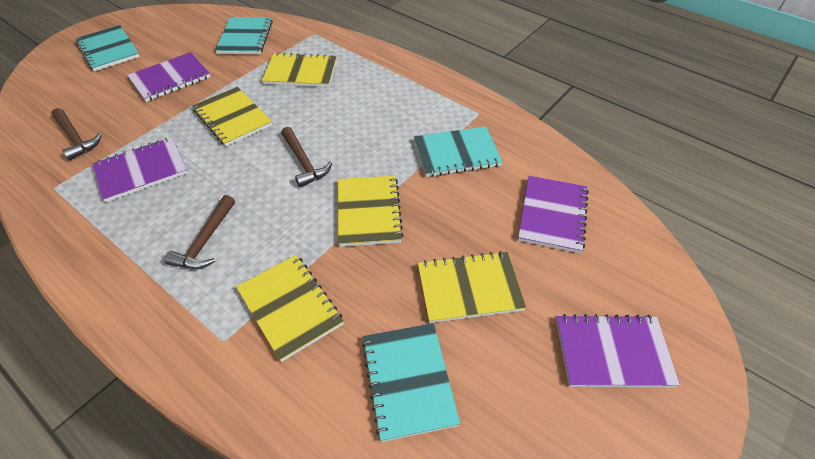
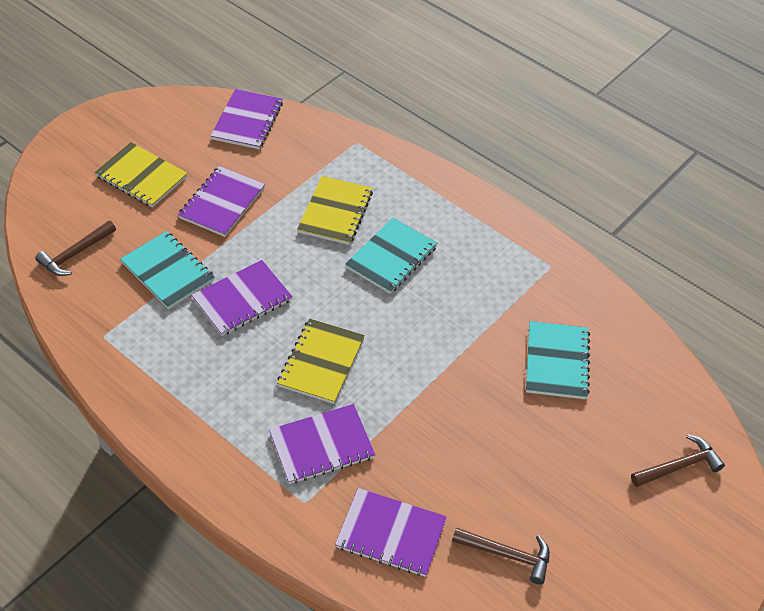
purple notebook: 4 -> 5
turquoise notebook: 4 -> 3
yellow notebook: 5 -> 3

